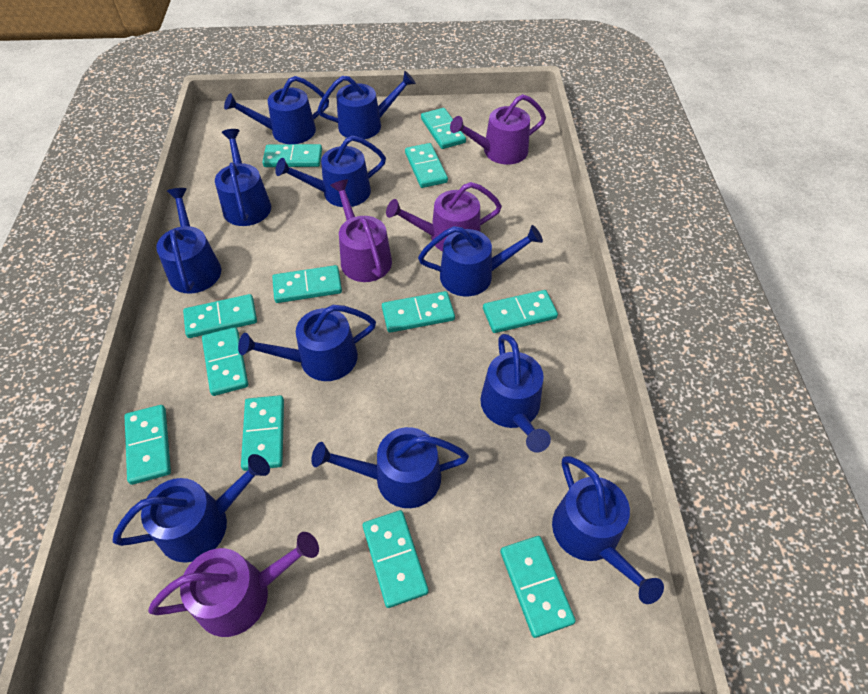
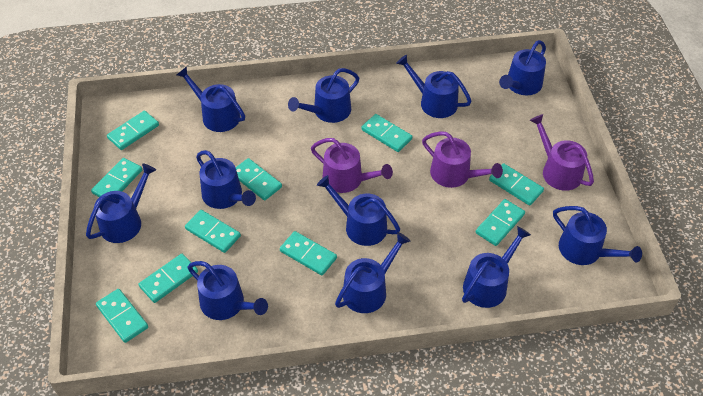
purple watering can: 4 -> 3
turquoise domino: 12 -> 10

